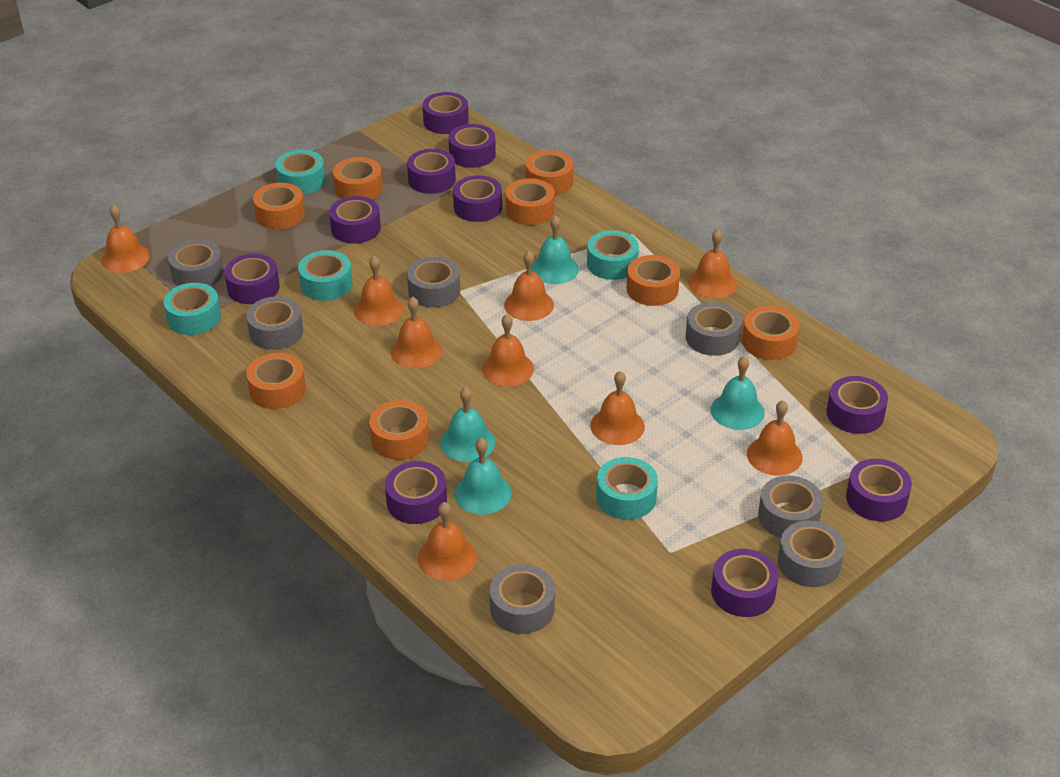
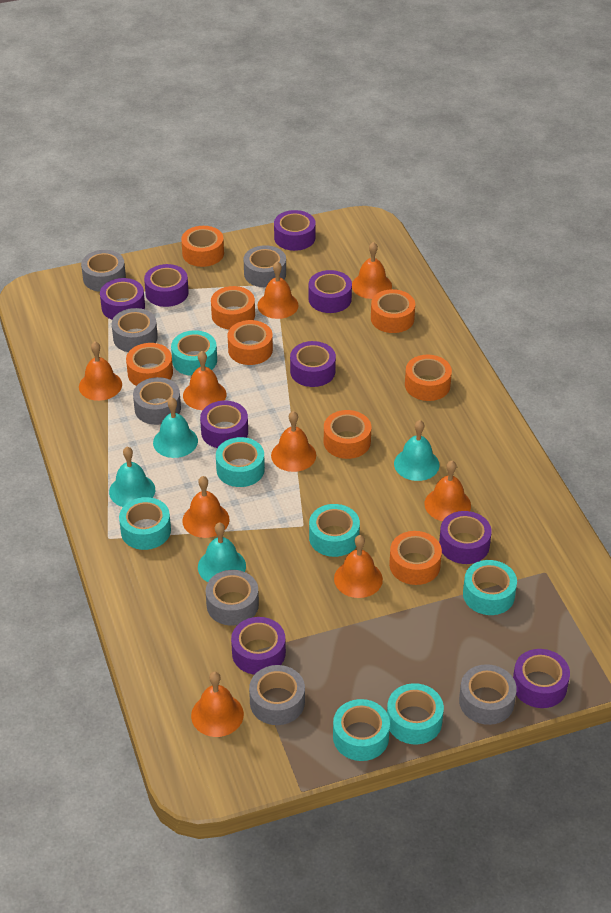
purple tape: 10 -> 9
turquoise tape: 5 -> 7

